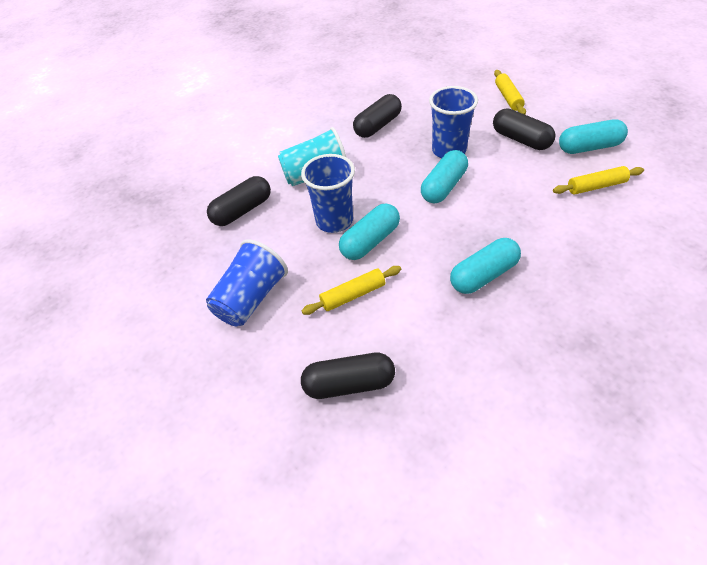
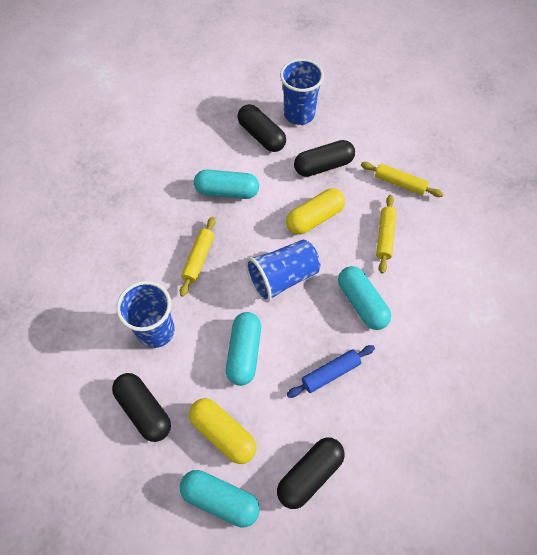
blue rolling pin: 0 -> 1
turquoise cup: 1 -> 0
yellow capsule: 0 -> 2

